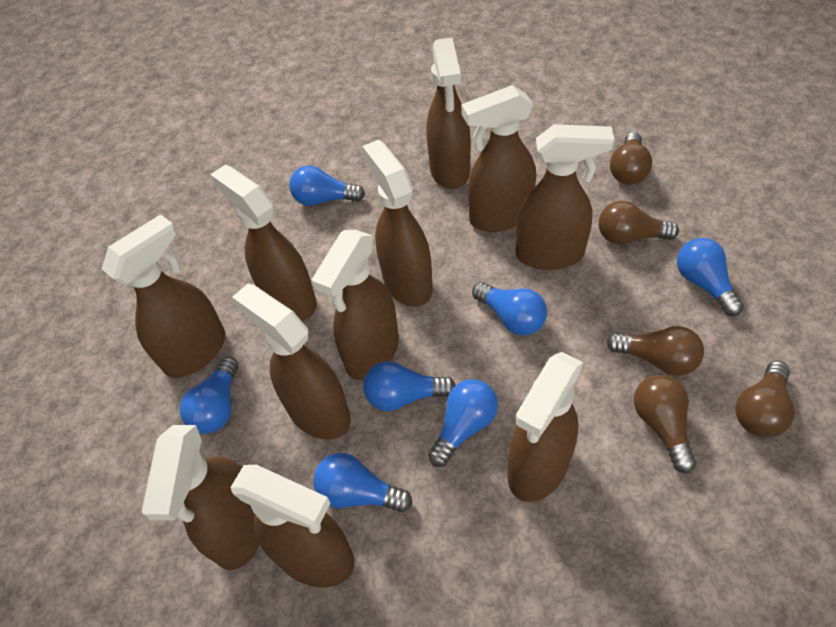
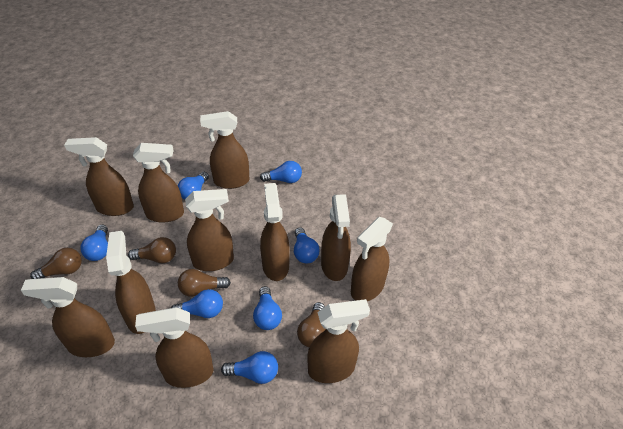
brown light bulb: 5 -> 4

